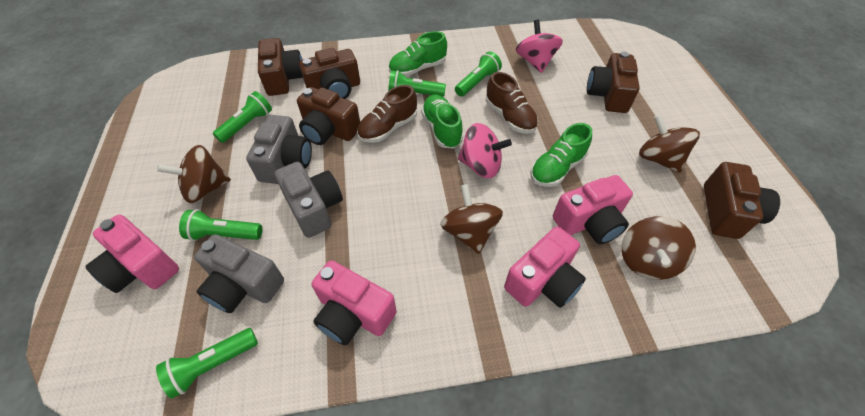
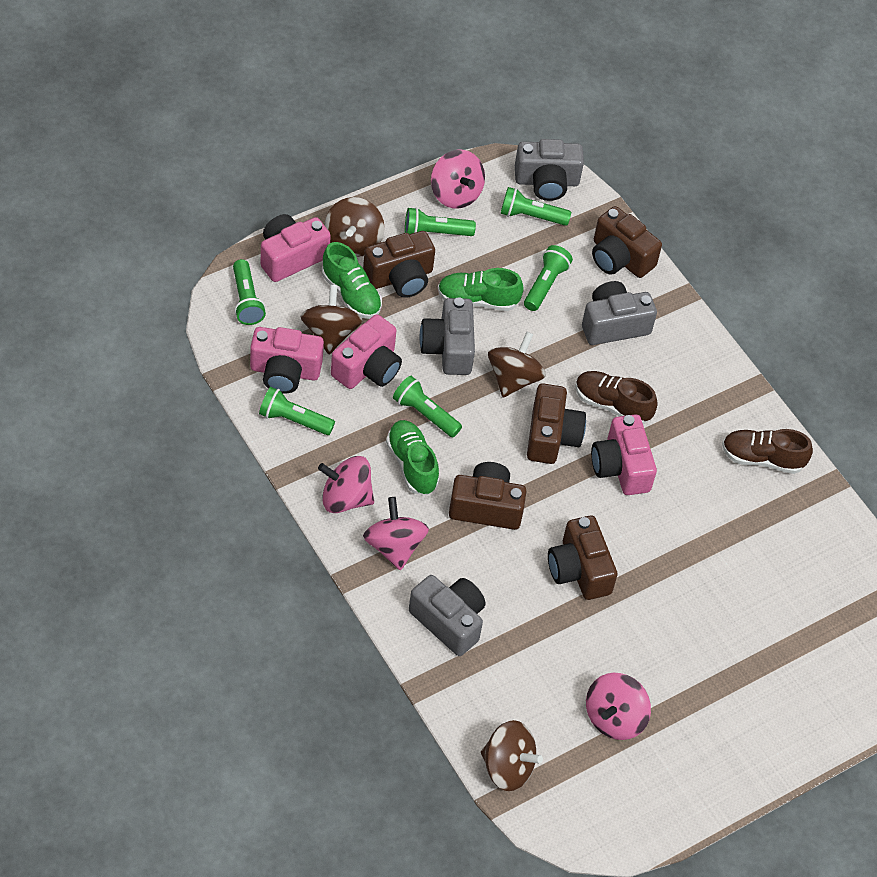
green flashlight: 5 -> 6
grey camera: 3 -> 4
pink spinning top: 2 -> 4

